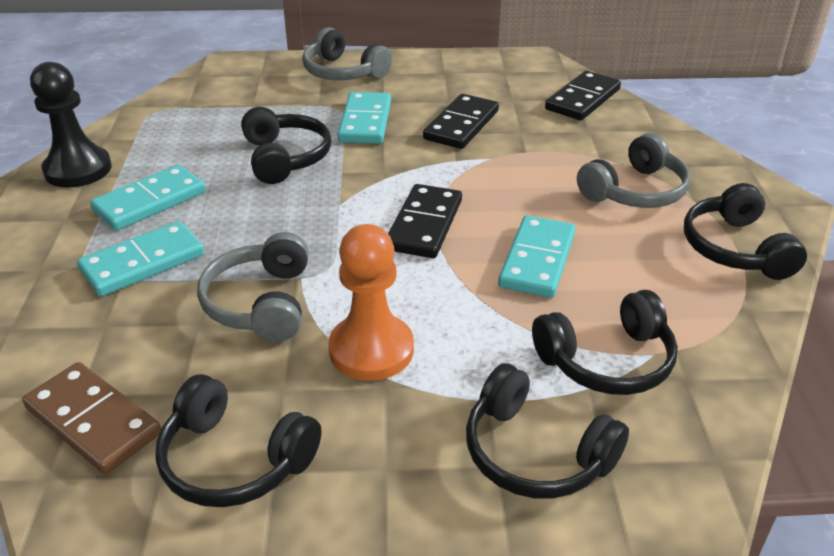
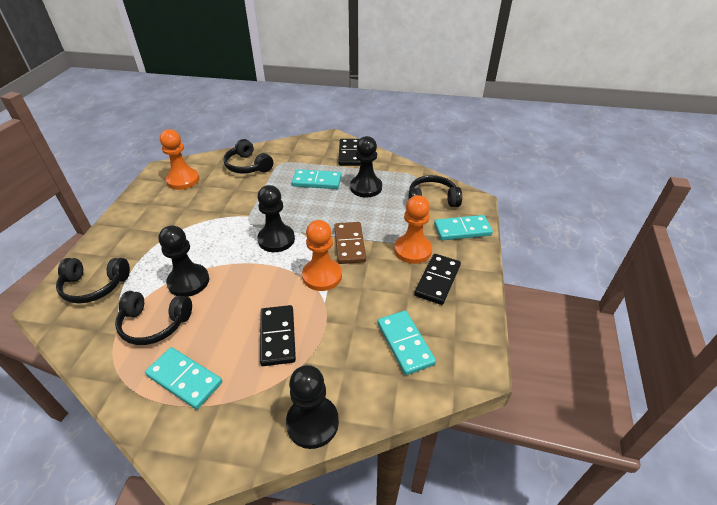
black headphones: 5 -> 4
black pawn: 1 -> 4
grey headphones: 3 -> 0
orange pawn: 1 -> 3

